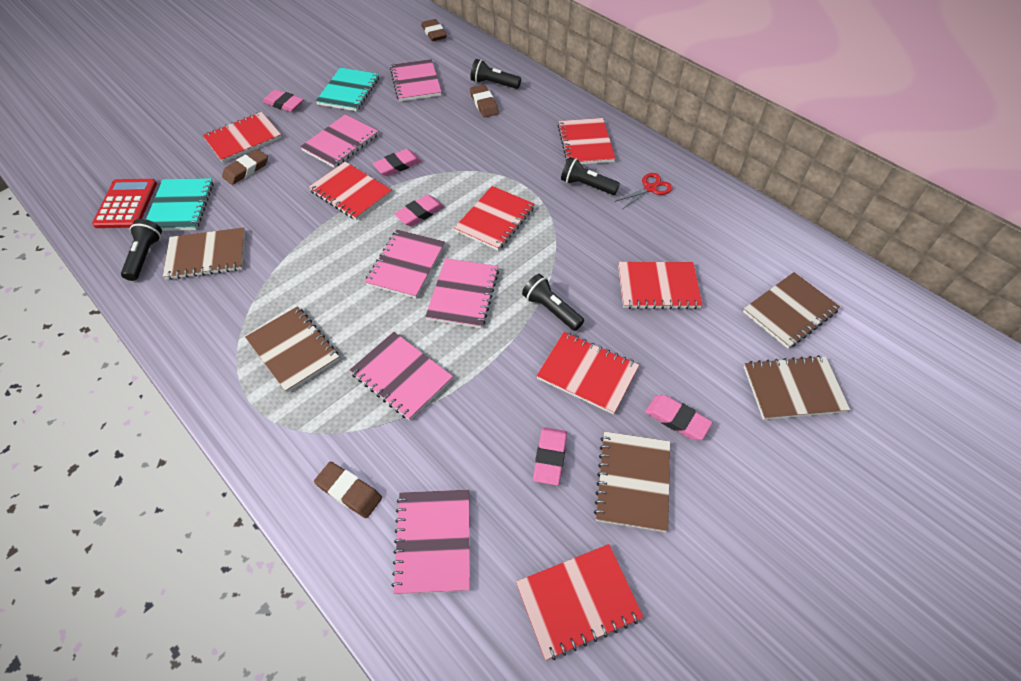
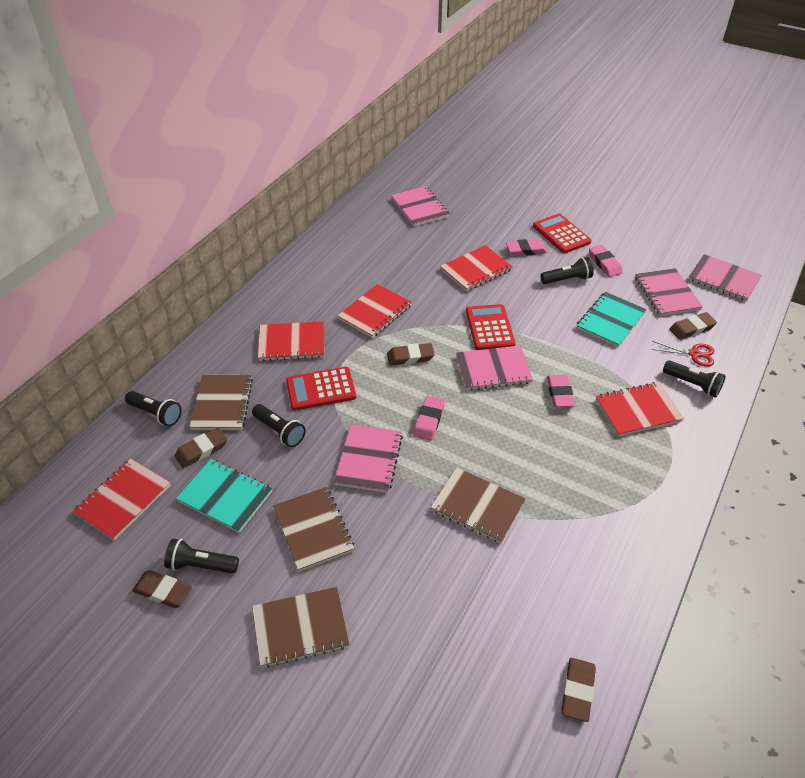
black flashlight: 4 -> 5
brown eraser: 4 -> 5
brown notebook: 5 -> 4
pink eraser: 5 -> 4
pink notebook: 6 -> 5
red calculator: 1 -> 3
red notebook: 7 -> 5

